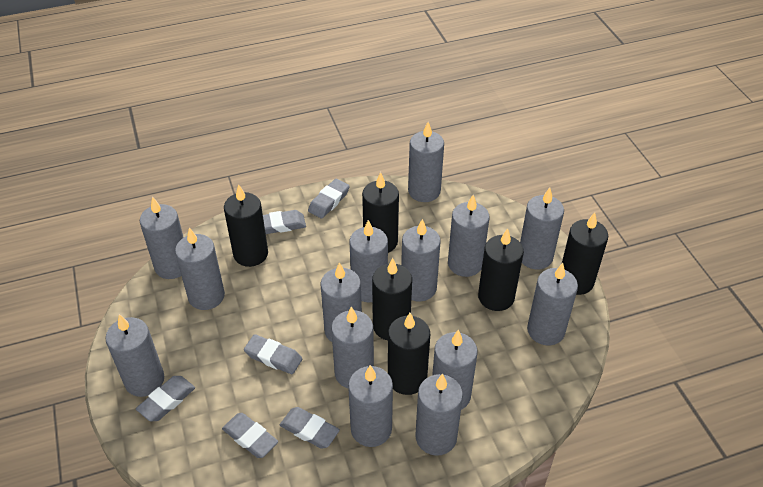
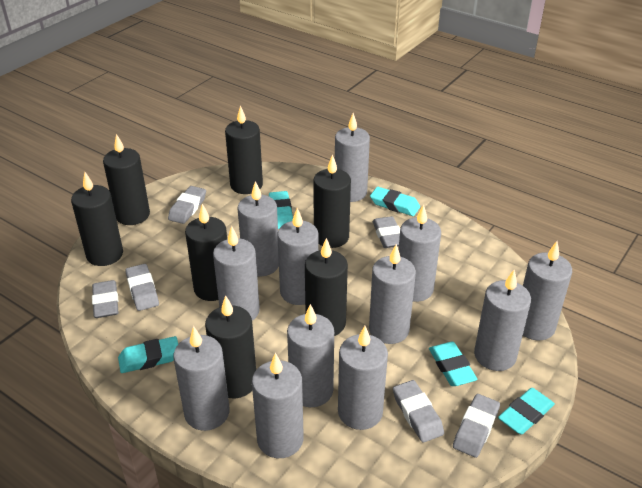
black candle: 6 -> 7
grey candle: 14 -> 12
turquoise eraser: 0 -> 5

